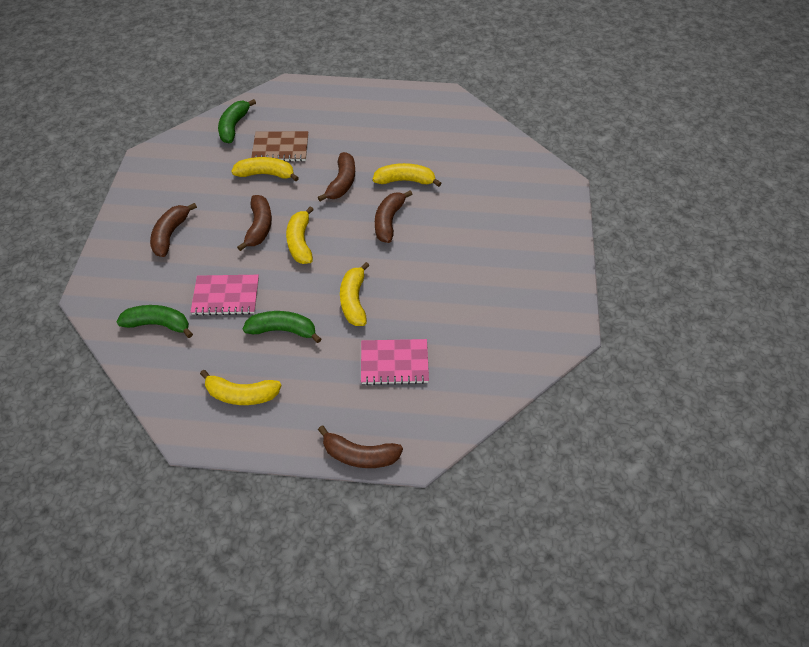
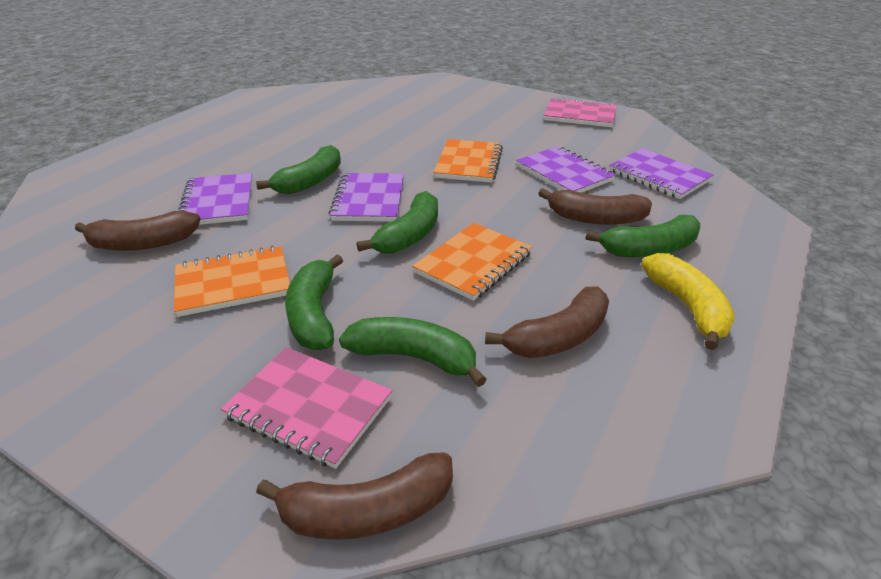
brown banana: 5 -> 4
brown notebook: 1 -> 0
green banana: 3 -> 5
orange notebook: 0 -> 3
purple notebook: 0 -> 4
yellow banana: 5 -> 1

